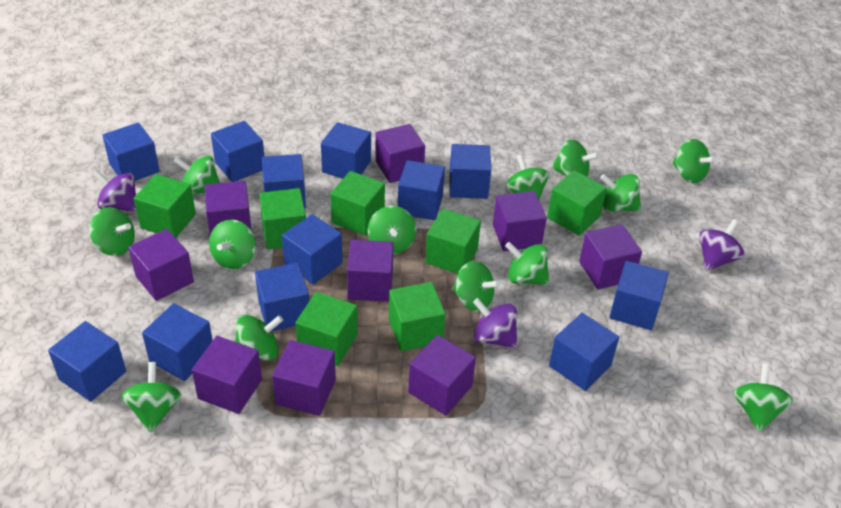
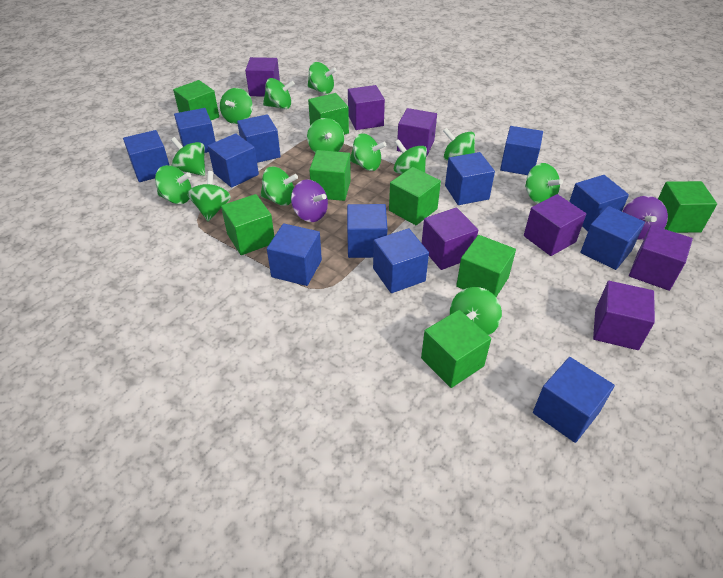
green cube: 7 -> 8
purple cube: 9 -> 7
purple spinning top: 3 -> 2

